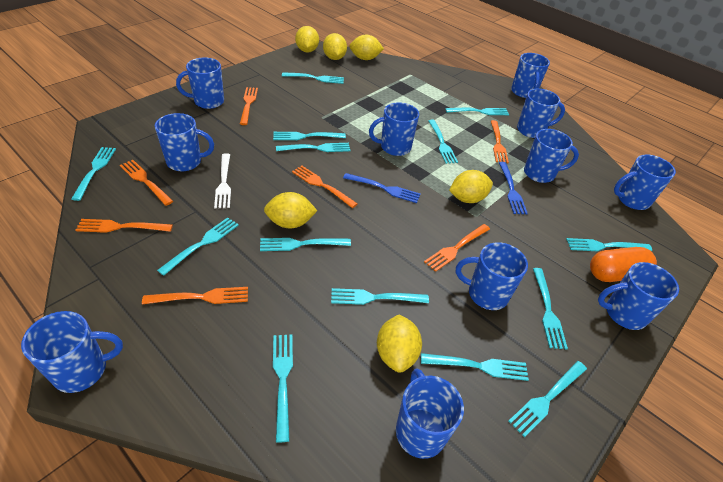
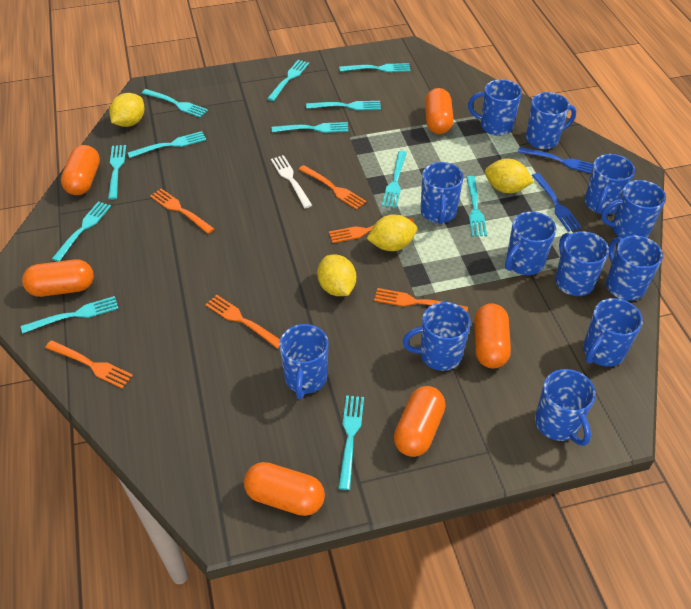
blue mug: 11 -> 12
orange capsule: 1 -> 6
orange fork: 7 -> 6
turquoise fork: 14 -> 12
yellow lemon: 6 -> 4

